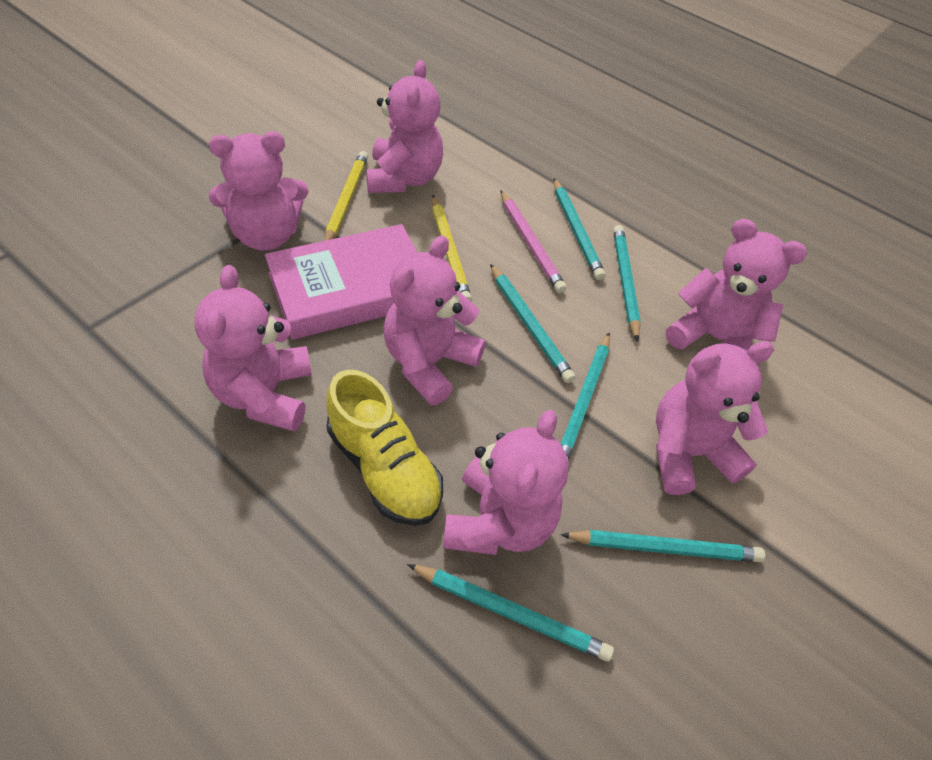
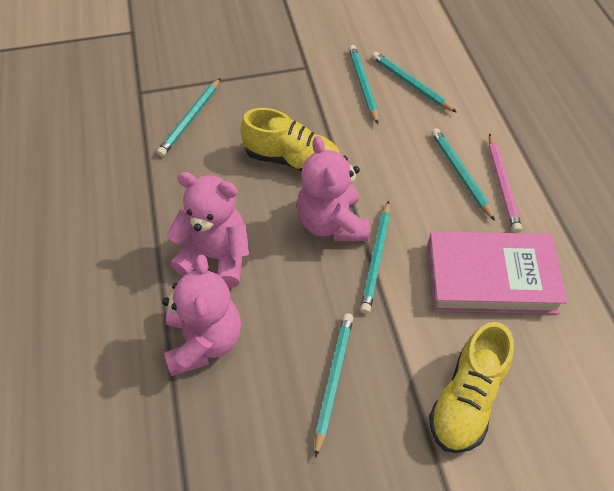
pink teddy bear: 7 -> 3
yellow pencil: 2 -> 0
yellow shoe: 1 -> 2

